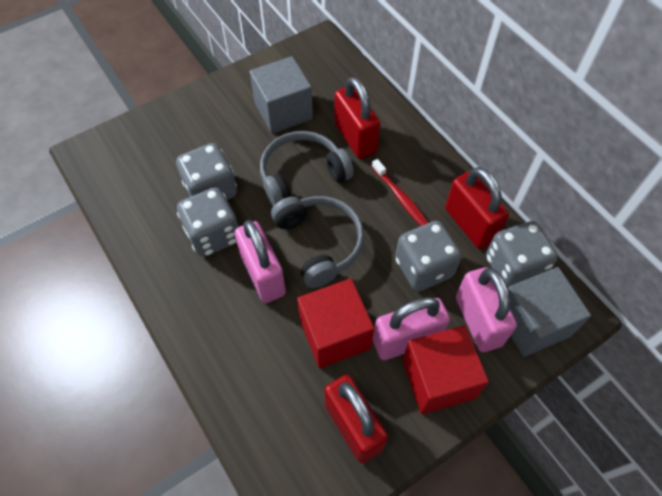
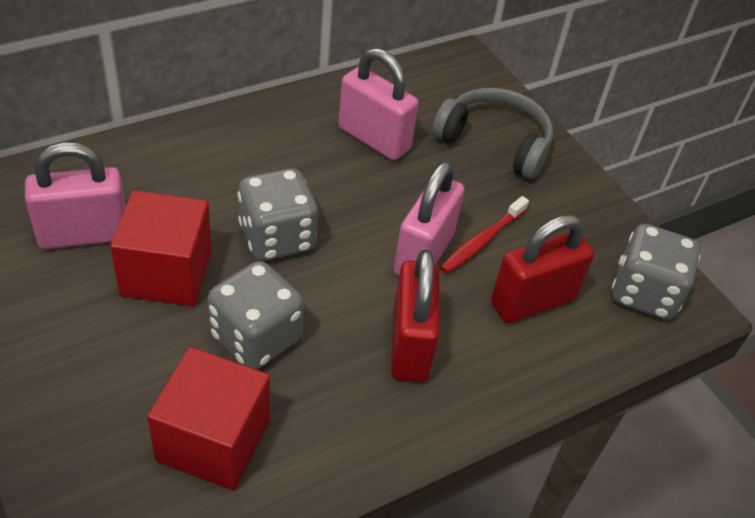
grey cube: 2 -> 0
grey dice: 4 -> 3
grey headphones: 2 -> 1
red padlock: 3 -> 2

